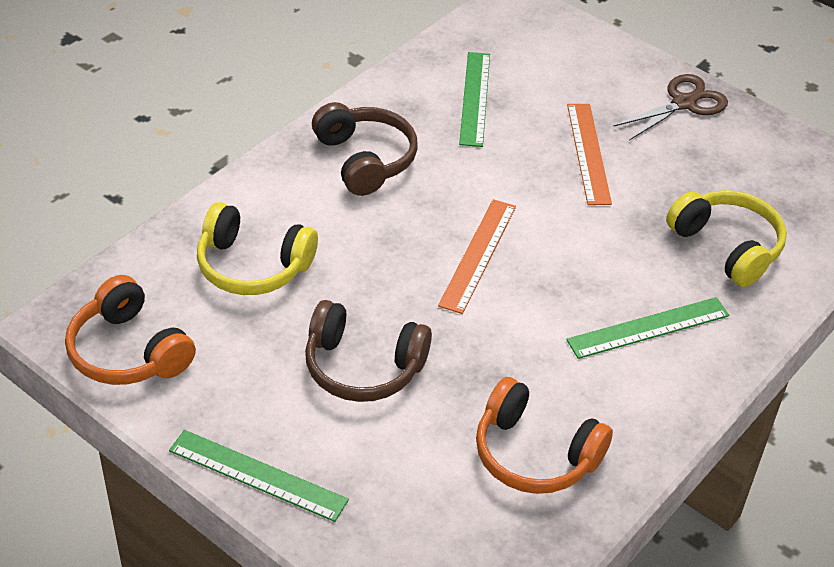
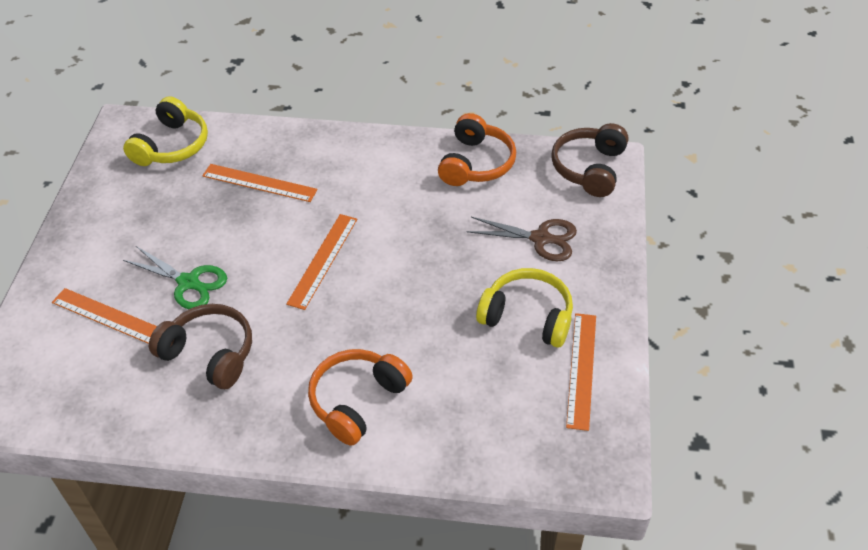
green ruler: 3 -> 0
green scissors: 0 -> 1
orange ruler: 2 -> 4

